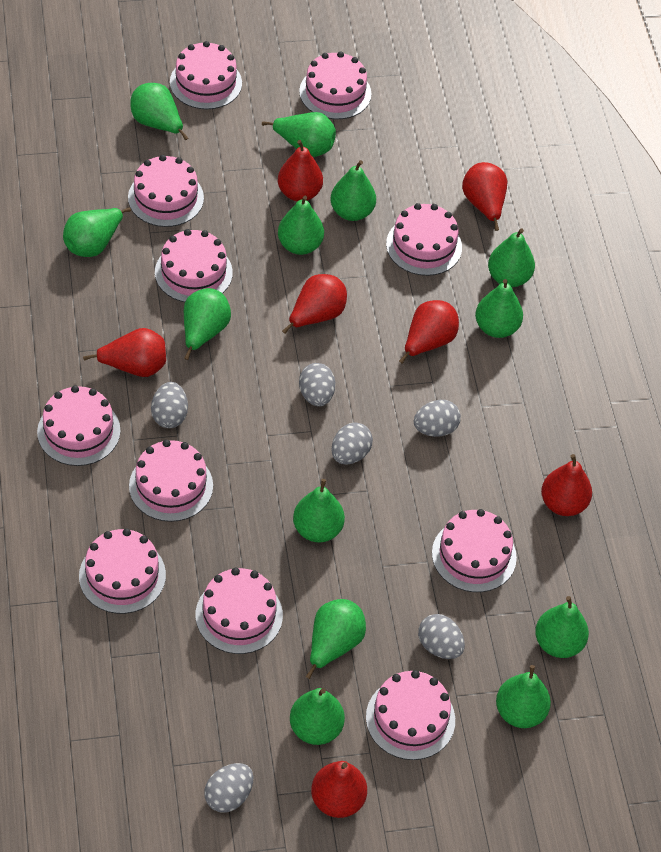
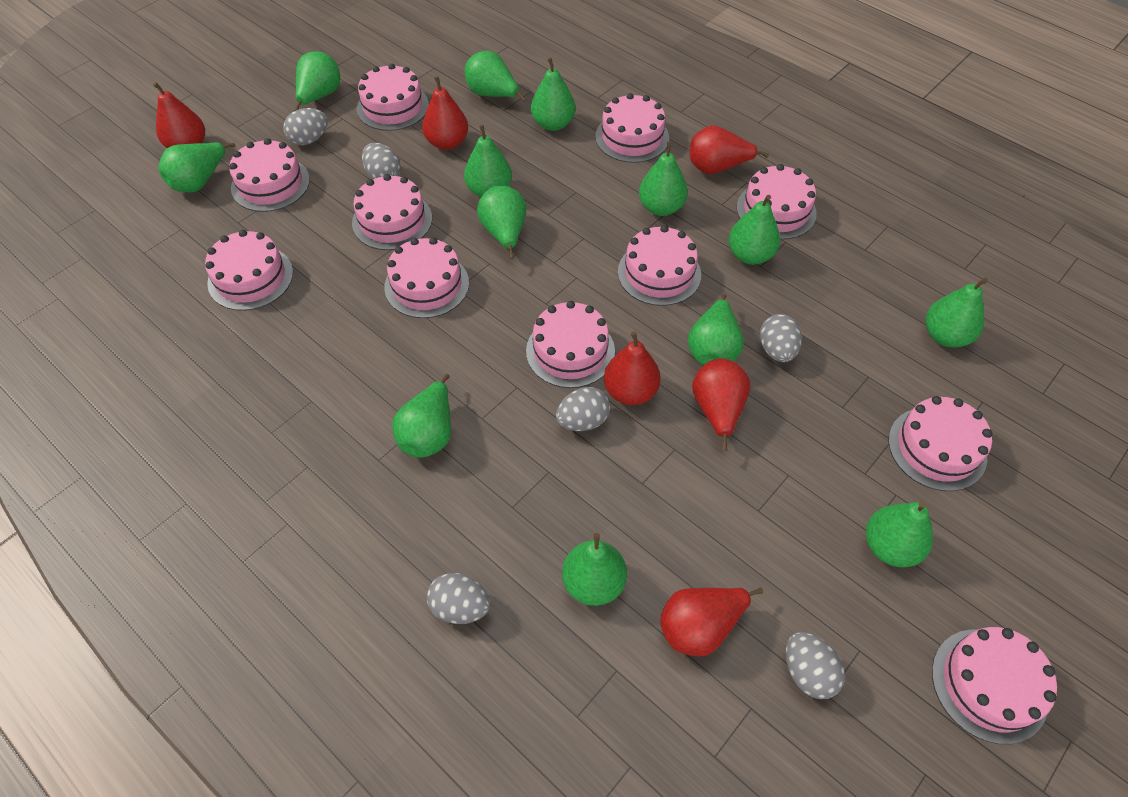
red pear: 7 -> 6

